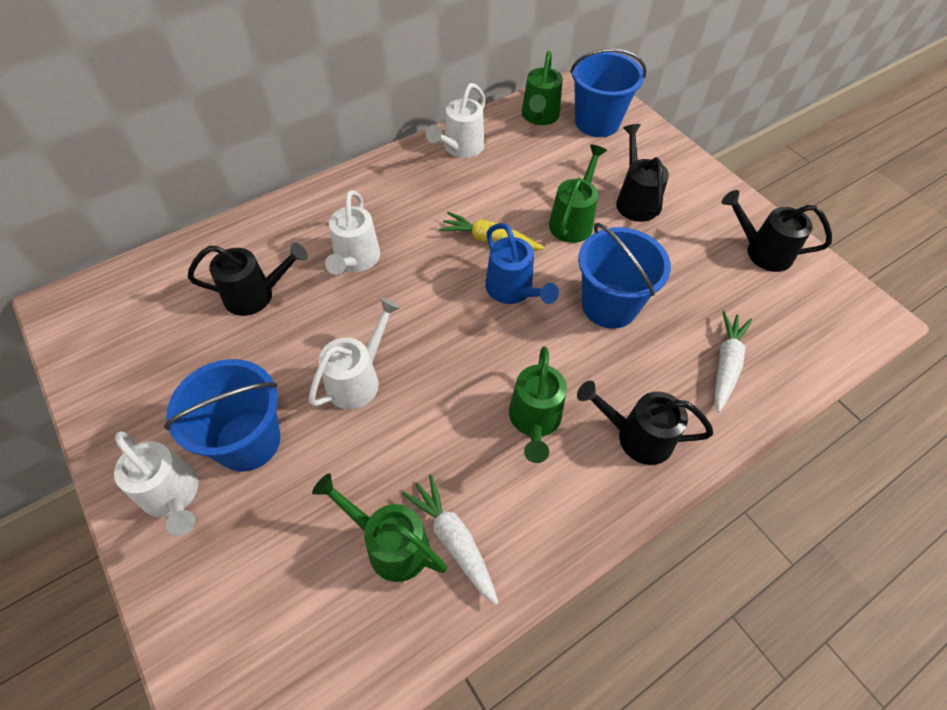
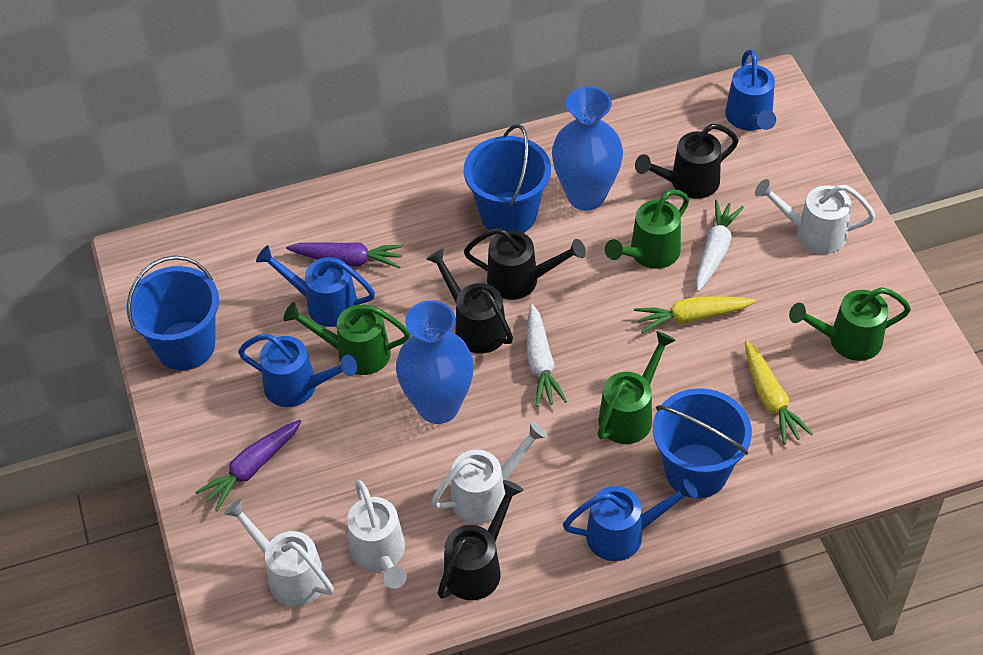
blue vase: 0 -> 2
blue watering can: 1 -> 4
purple carrot: 0 -> 2
yellow carrot: 1 -> 2

